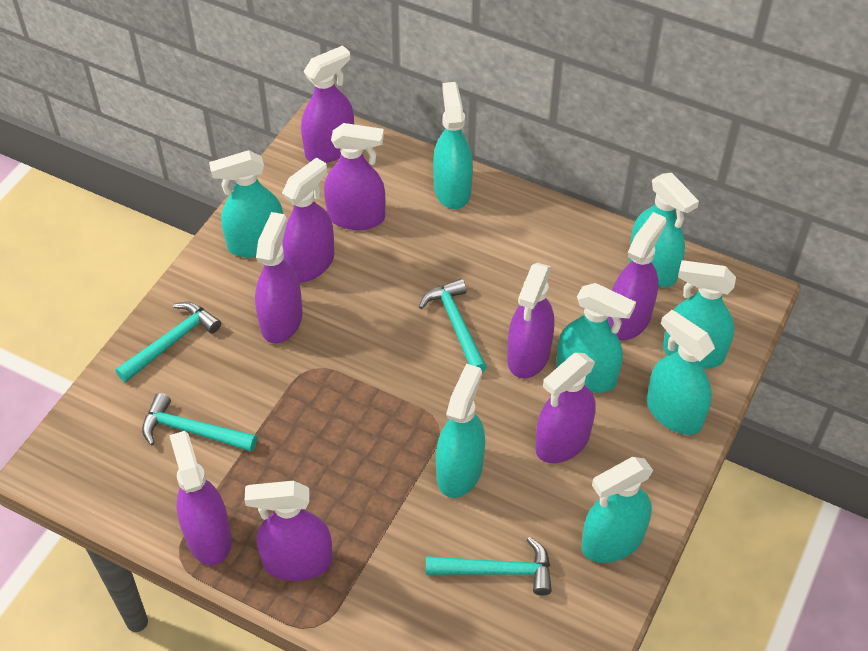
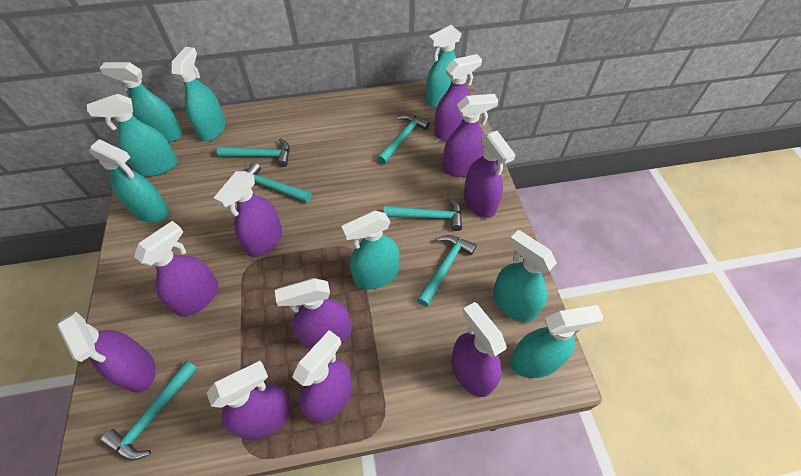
purple spray bottle: 9 -> 10
turquoise hammer: 4 -> 6

